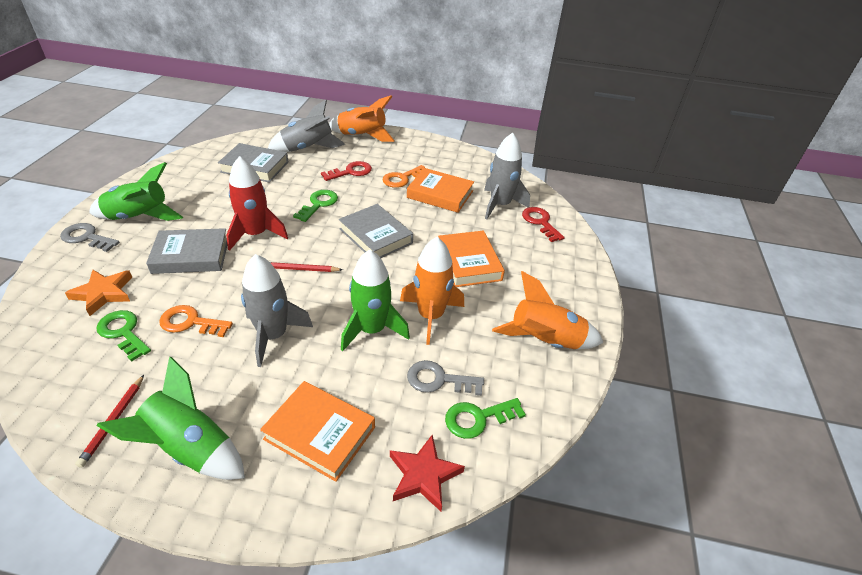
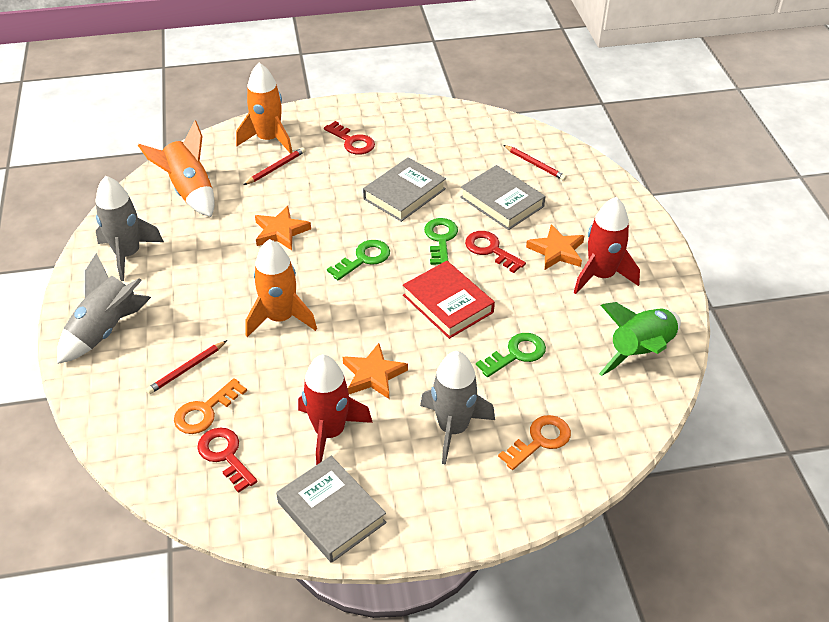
green rocket: 3 -> 1
grey key: 2 -> 0
orange book: 3 -> 0
orange star: 1 -> 3
red book: 0 -> 1
red key: 2 -> 3
red pencil: 2 -> 3
red rocket: 1 -> 2
red star: 1 -> 0

